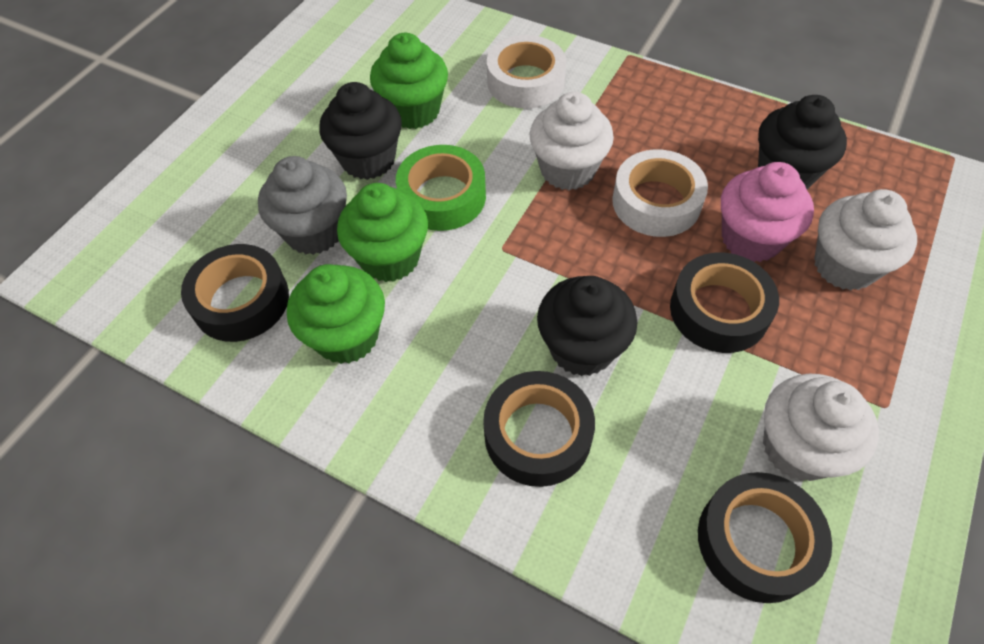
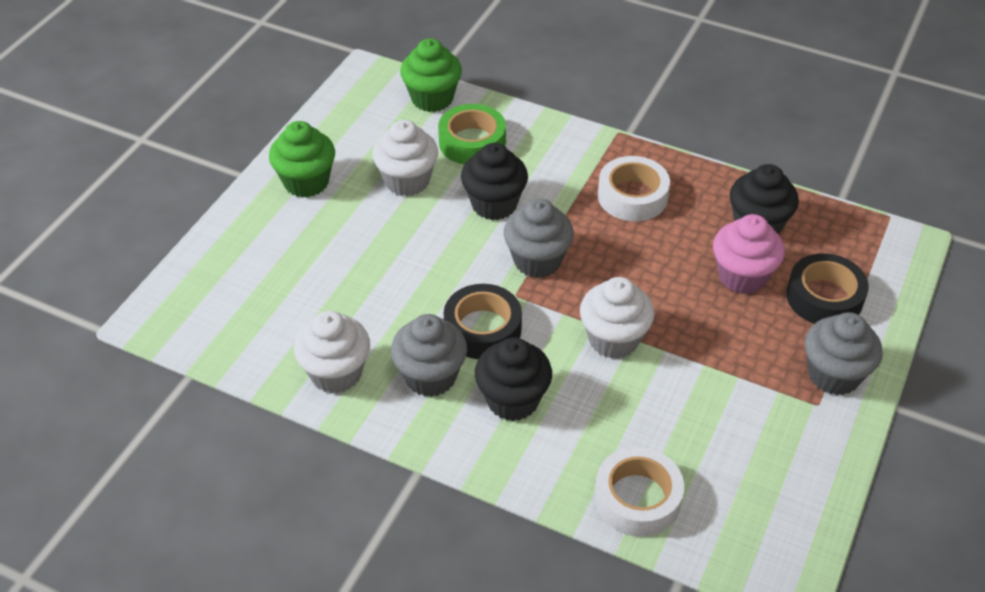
black tape: 4 -> 2
green cupcake: 3 -> 2
grey cupcake: 1 -> 3

